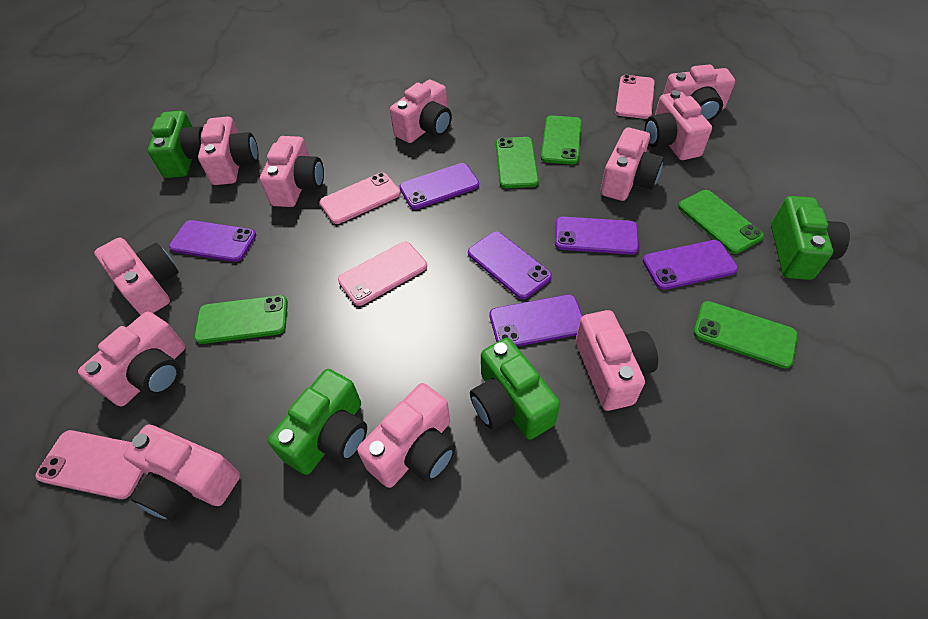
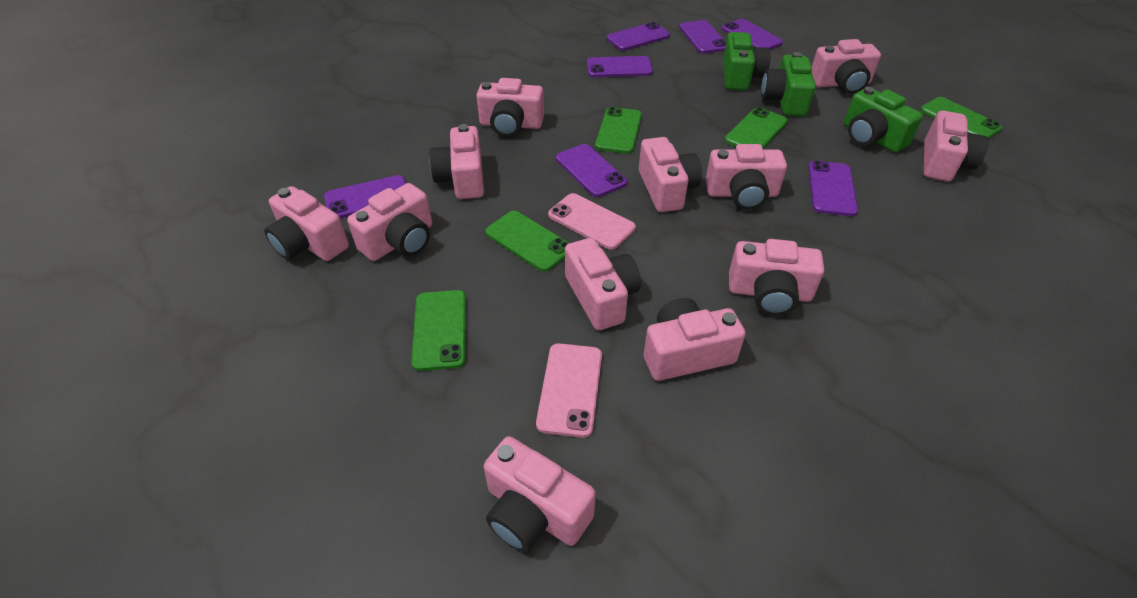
green camera: 4 -> 3
pink camera: 11 -> 12
pink phone: 4 -> 2
purple phone: 6 -> 7

